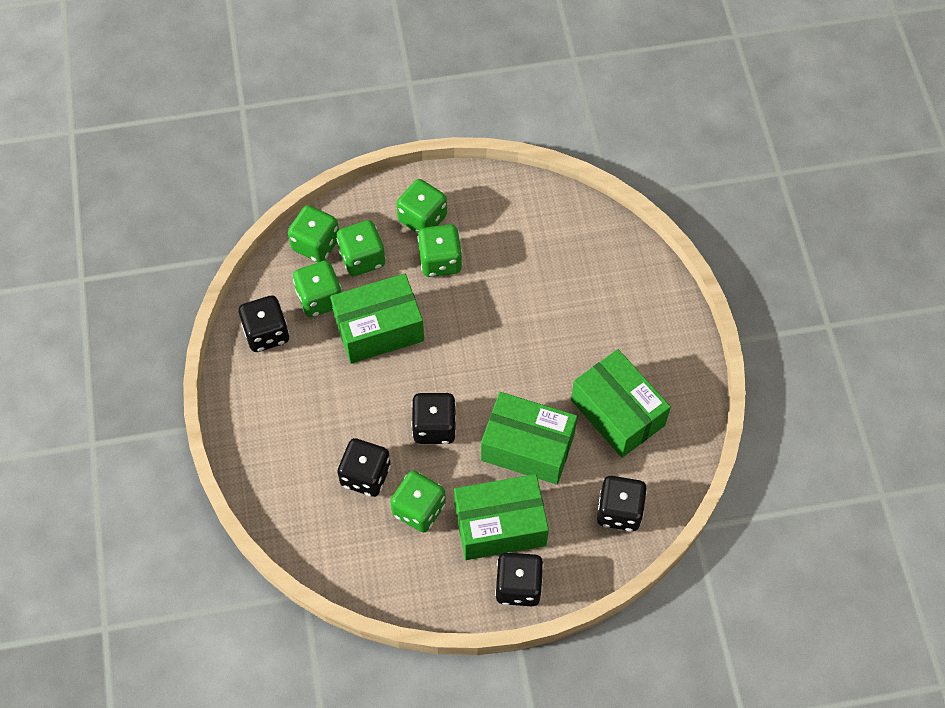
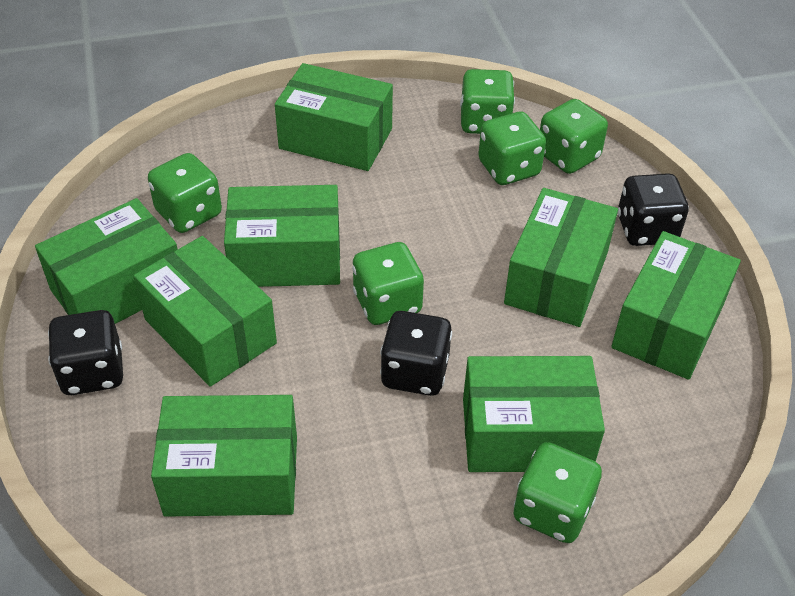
black dice: 5 -> 3
green box: 4 -> 8

